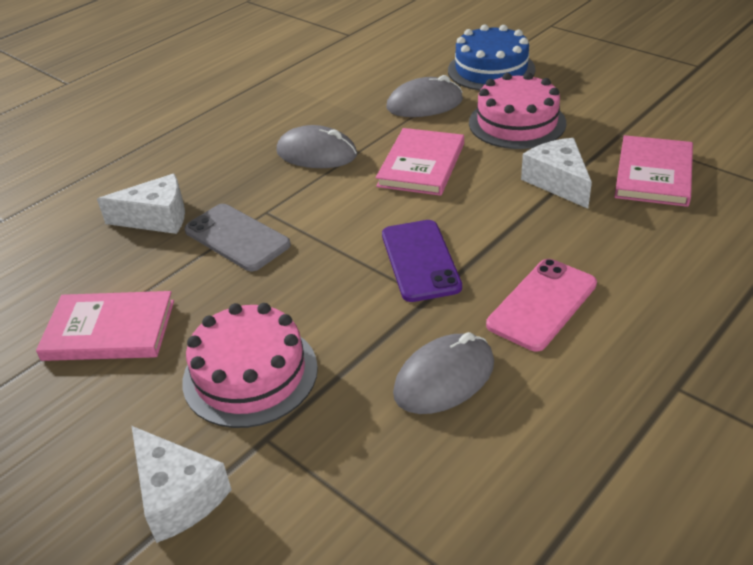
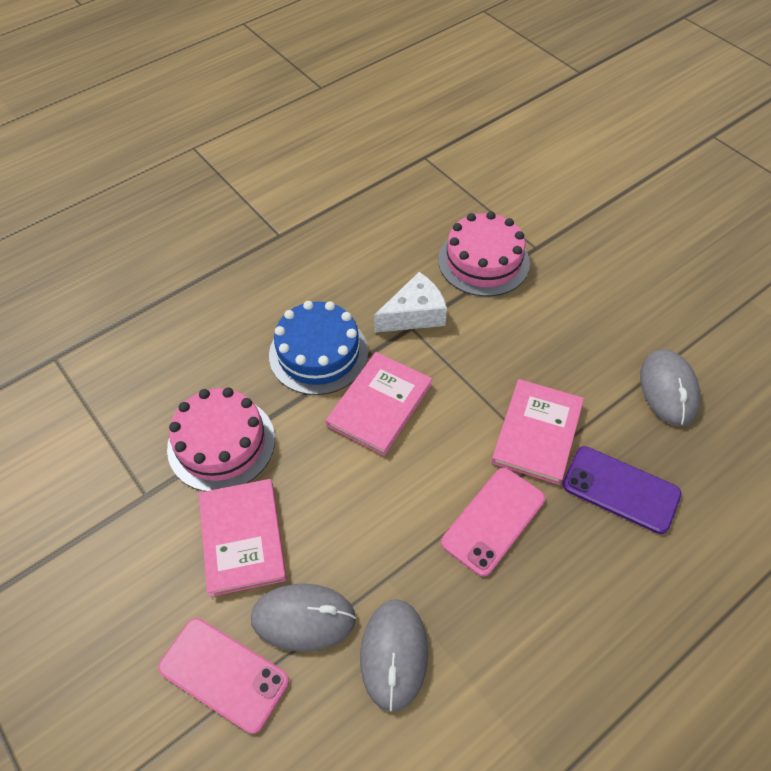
grey phone: 1 -> 0
pink phone: 1 -> 2
white cheese: 3 -> 1

